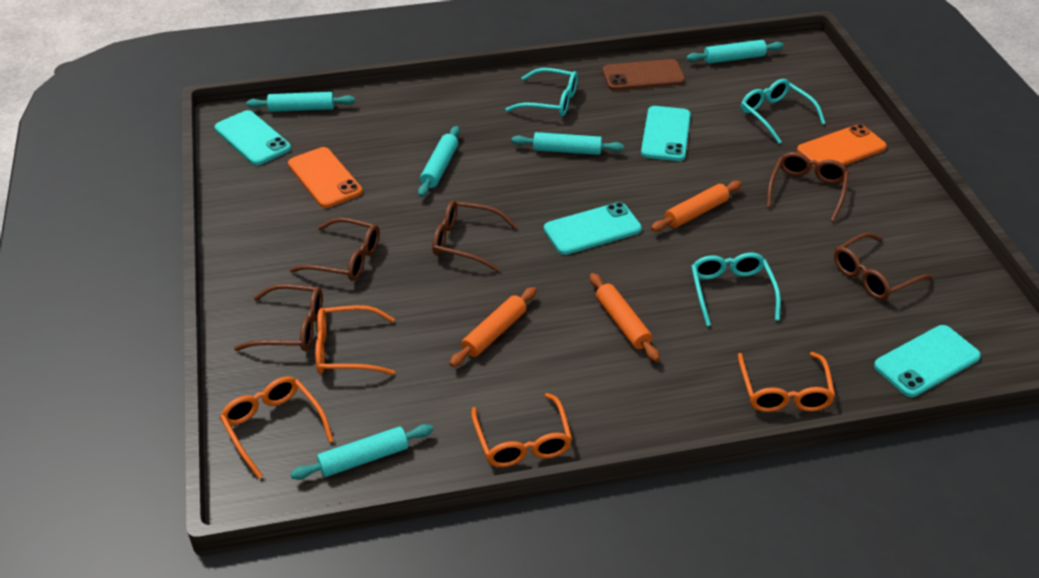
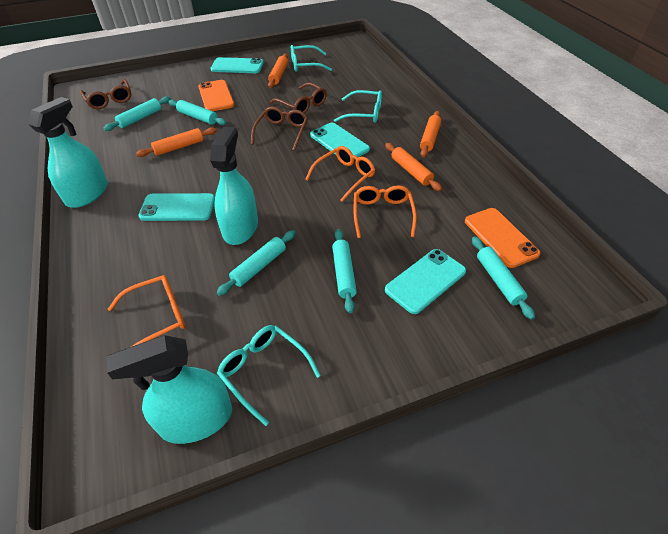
brown glasses: 5 -> 3
brown phone: 1 -> 0
orange glasses: 4 -> 3
orange rolling pin: 3 -> 4
turquoise spray bottle: 0 -> 3

